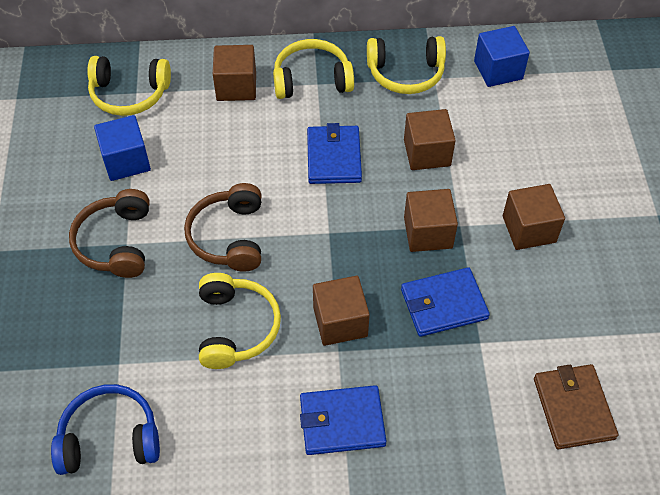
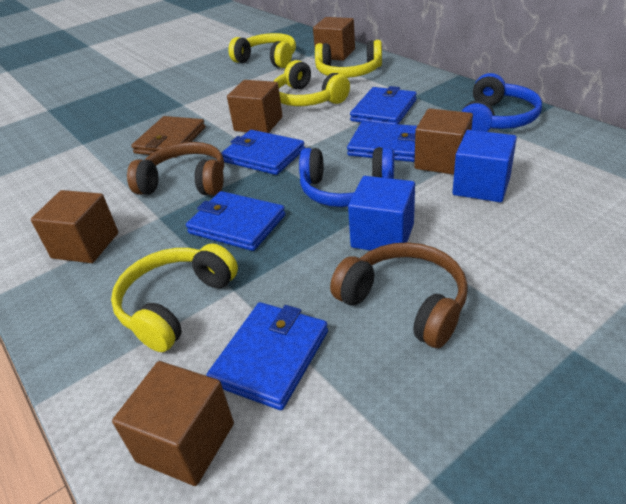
blue headphones: 1 -> 2
blue wallet: 3 -> 5

